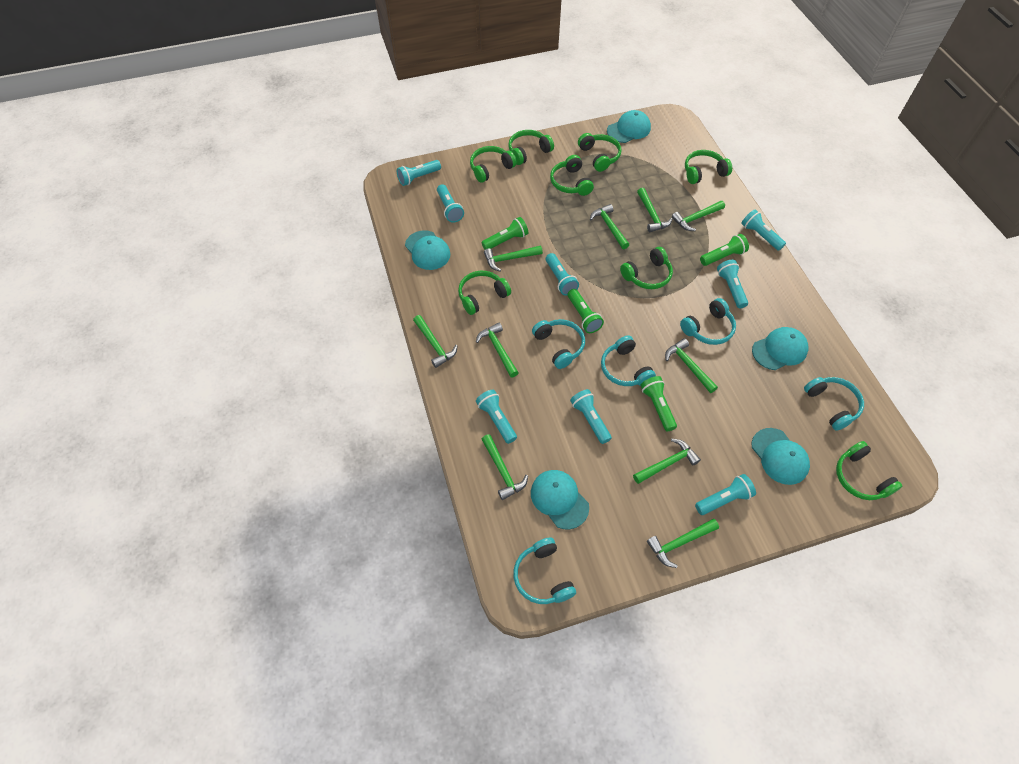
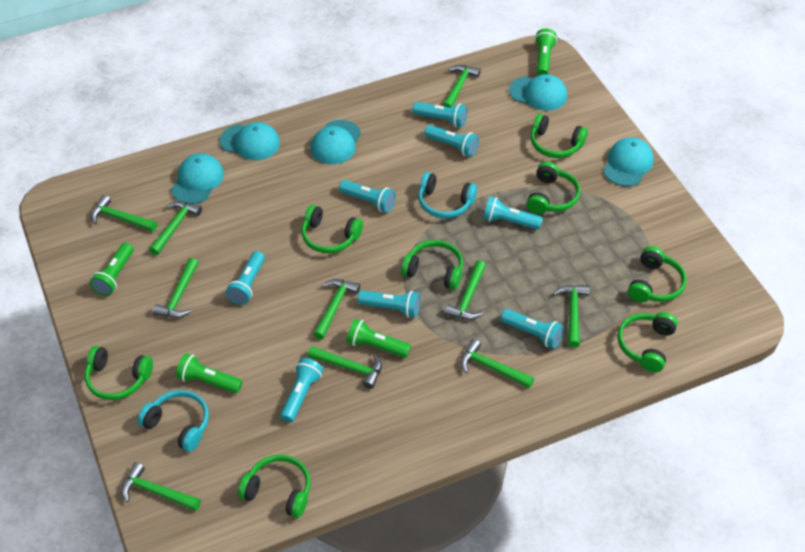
turquoise headphones: 5 -> 2

